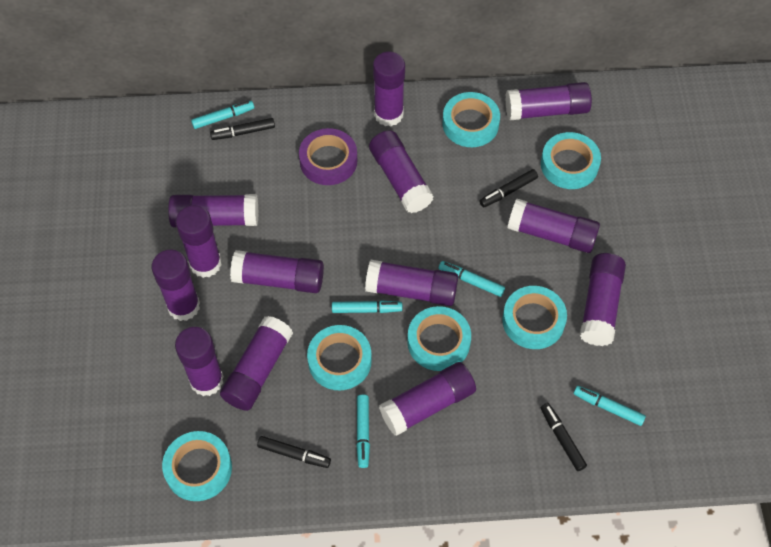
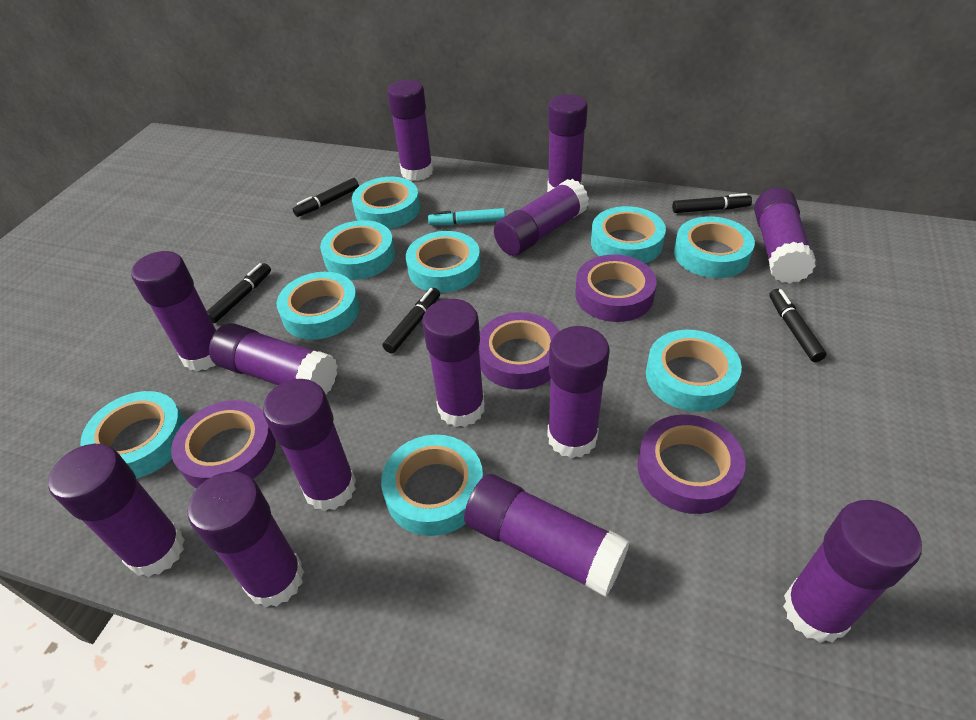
black marker: 4 -> 5
purple tape: 1 -> 4
turquoise marker: 5 -> 1
turquoise tape: 6 -> 9

